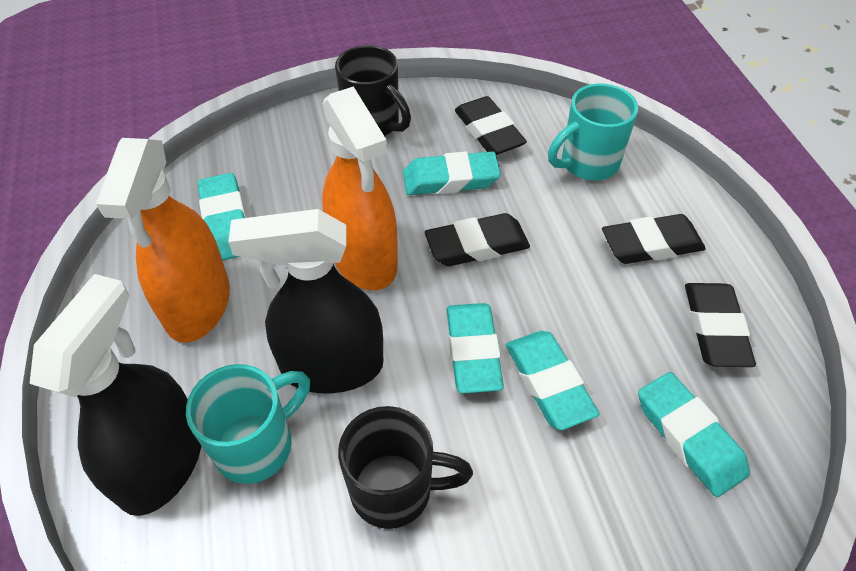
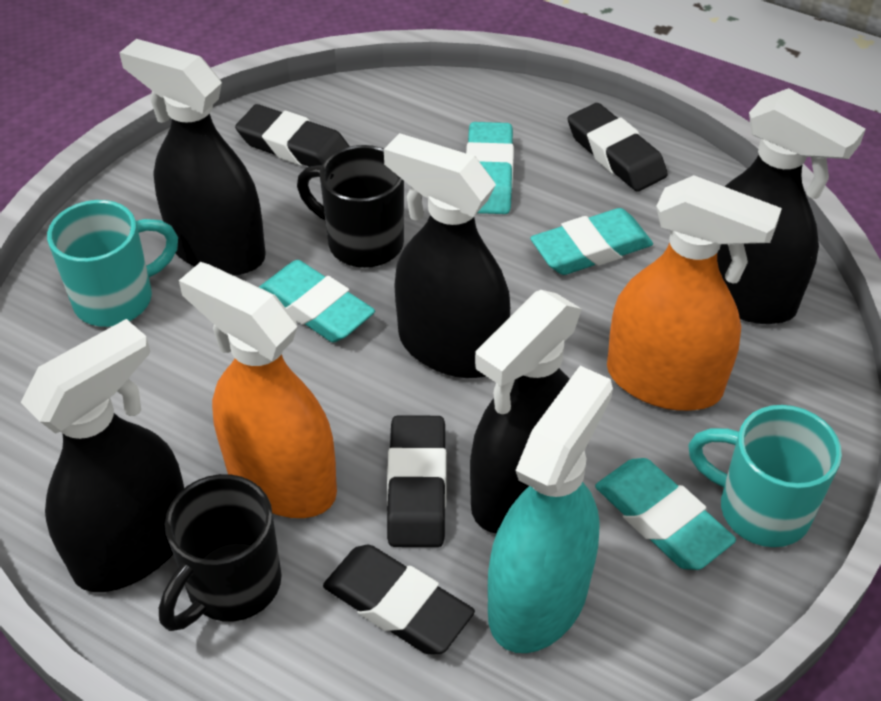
black spray bottle: 2 -> 5
turquoise eraser: 5 -> 4
turquoise spray bottle: 0 -> 1

